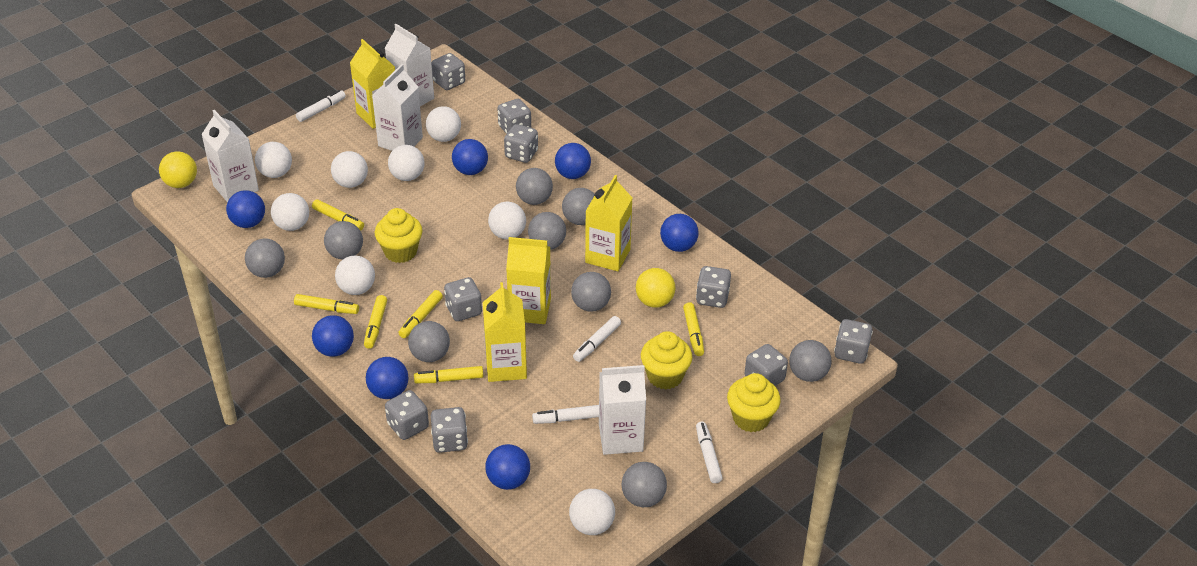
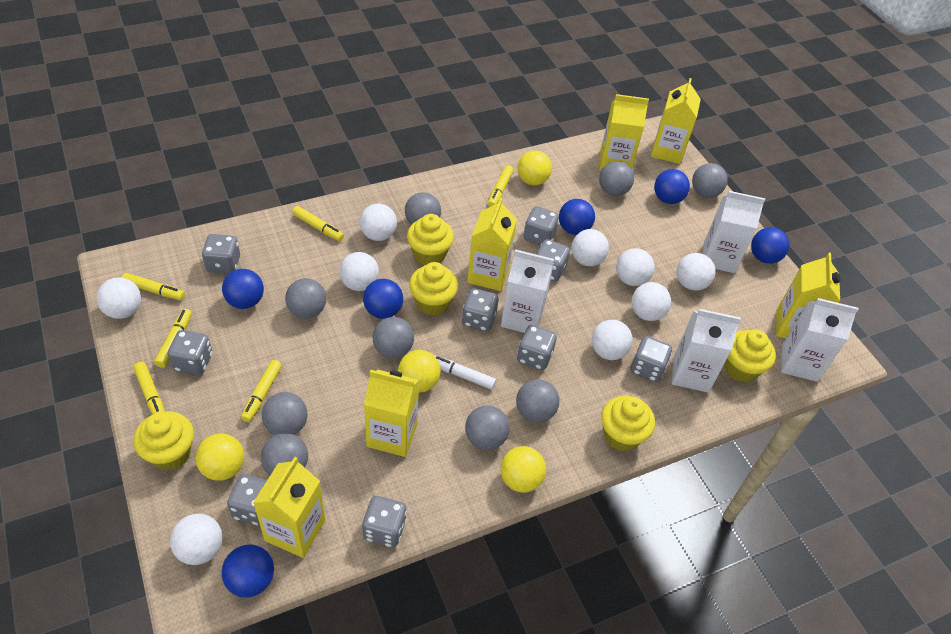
blue ball: 7 -> 6
white ball: 8 -> 9
white marker: 4 -> 1
yellow ball: 2 -> 4
yellow carton: 4 -> 6
yellow cupcake: 3 -> 5

